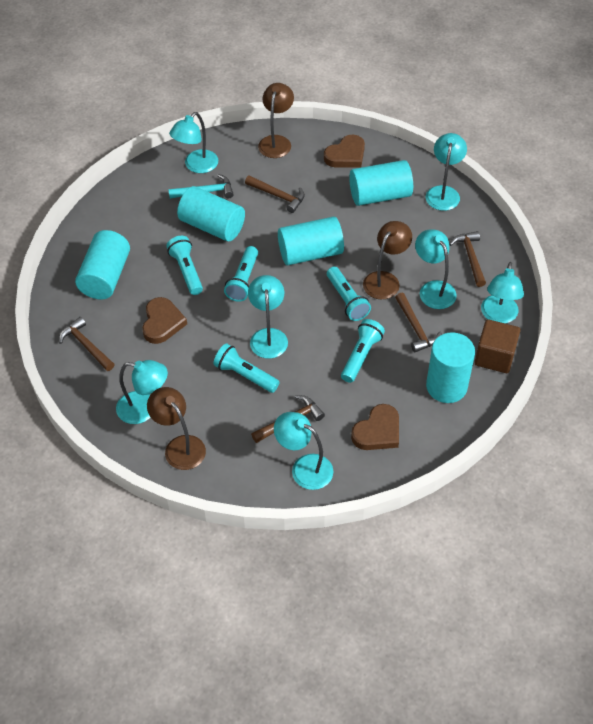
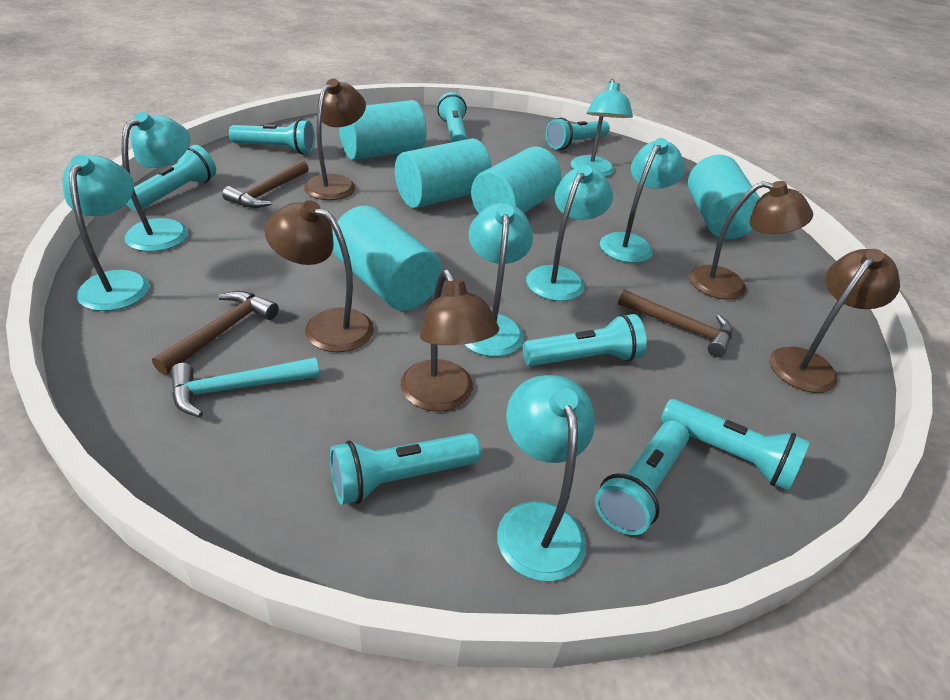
brown cube: 1 -> 0
brown hammer: 5 -> 3
brown heart: 3 -> 0
brown lamp: 3 -> 5
turquoise flashlight: 5 -> 8

